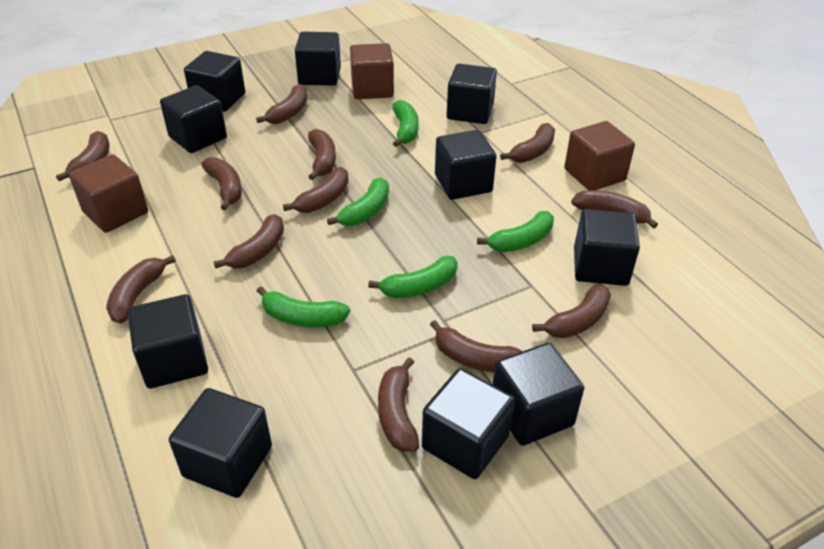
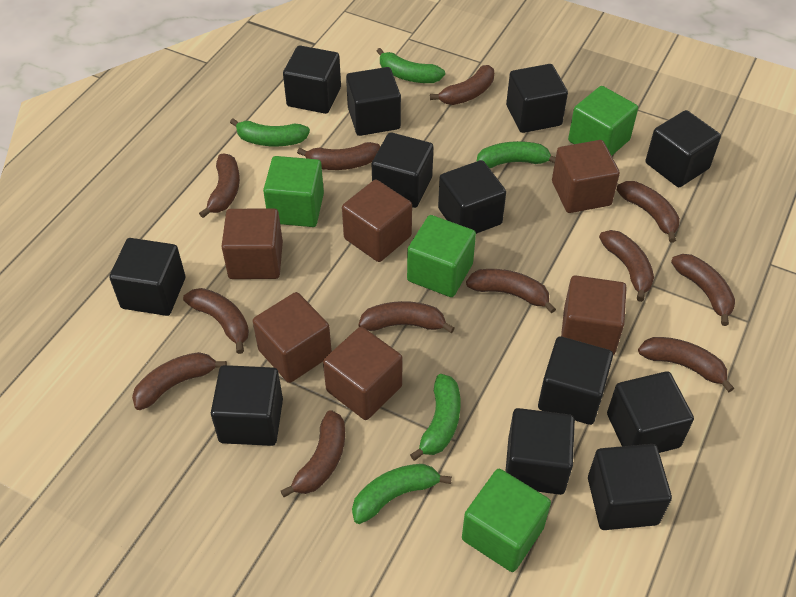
black cube: 10 -> 12
brown cube: 3 -> 6
green cube: 0 -> 4

